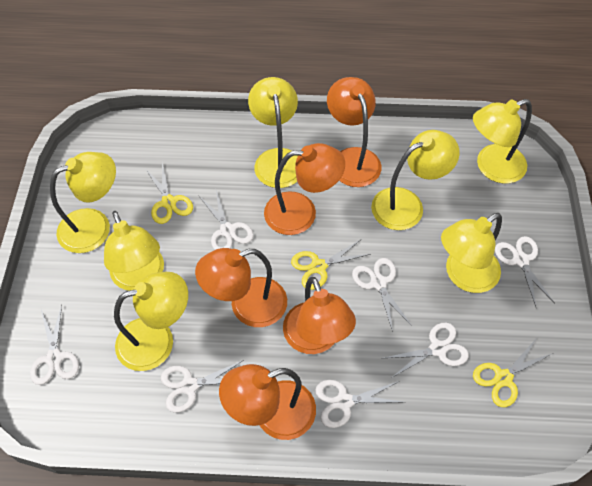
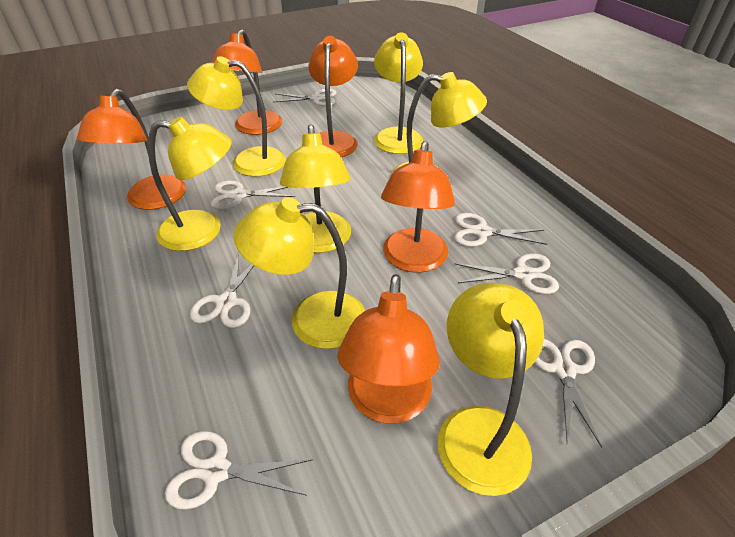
yellow scissors: 3 -> 0

